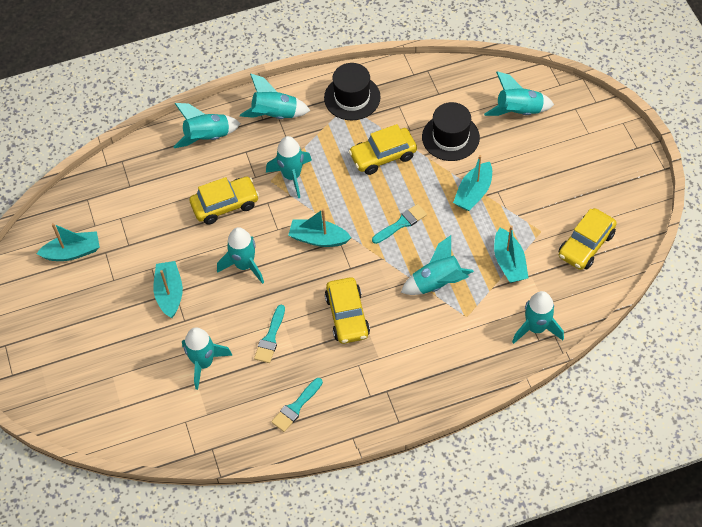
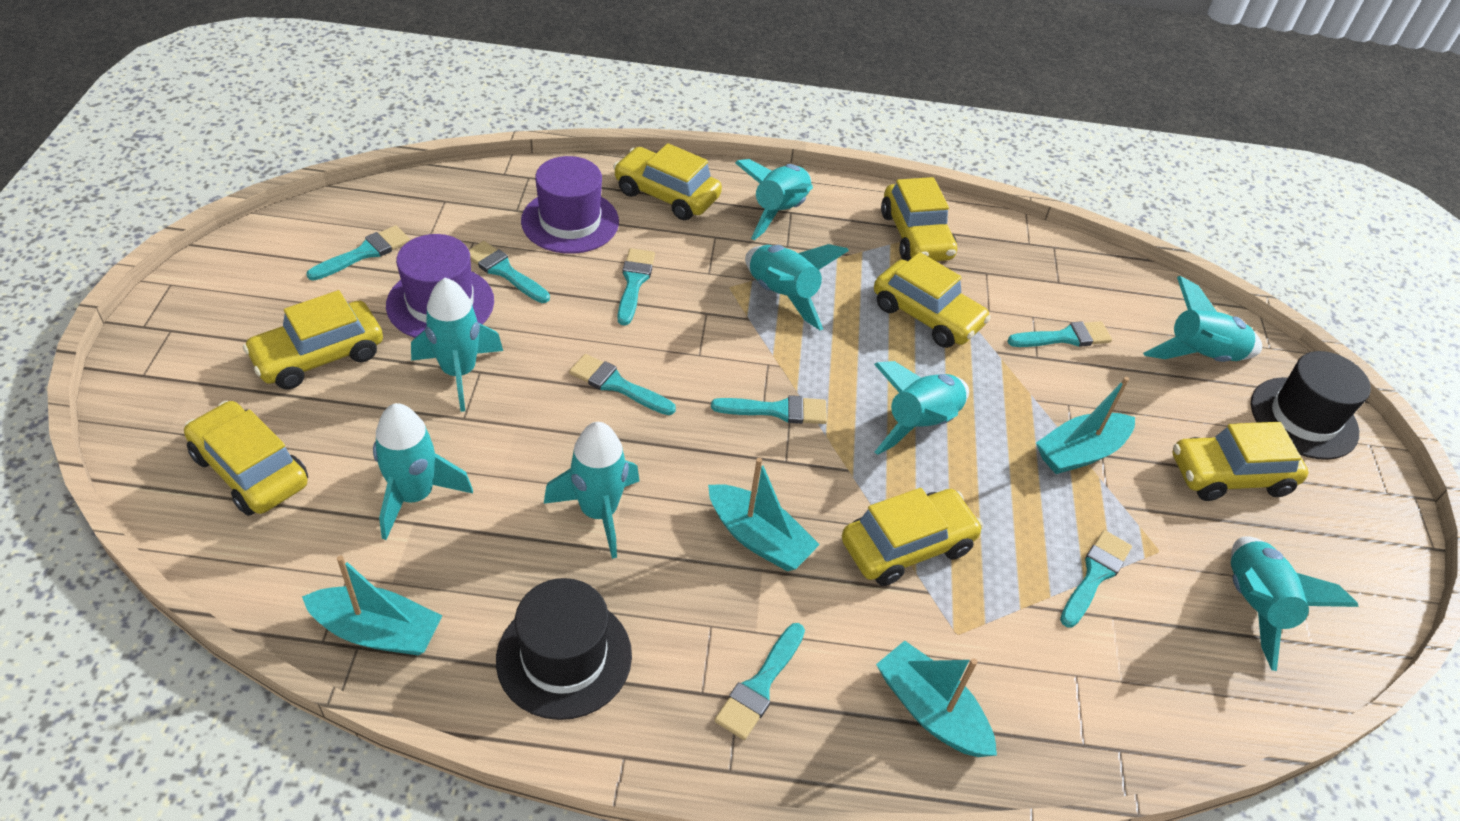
purple hat: 0 -> 2
turquoise boat: 5 -> 4
turquoise brush: 3 -> 8
yellow car: 4 -> 7

